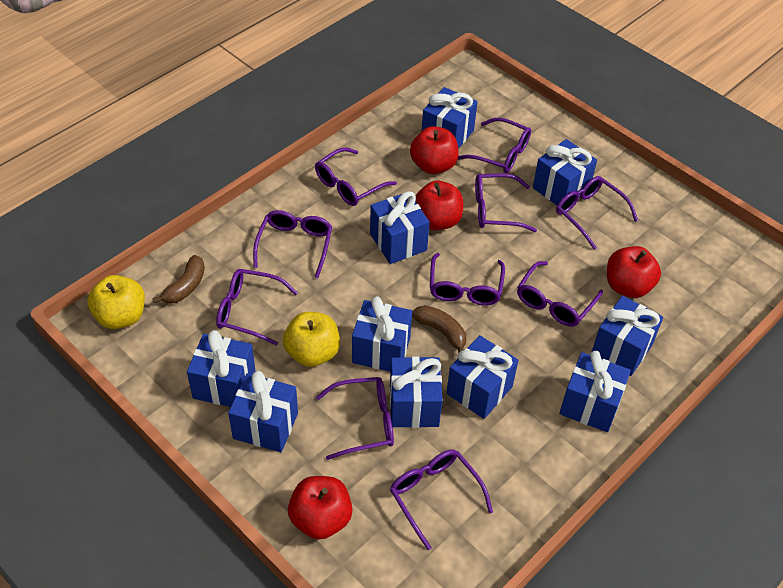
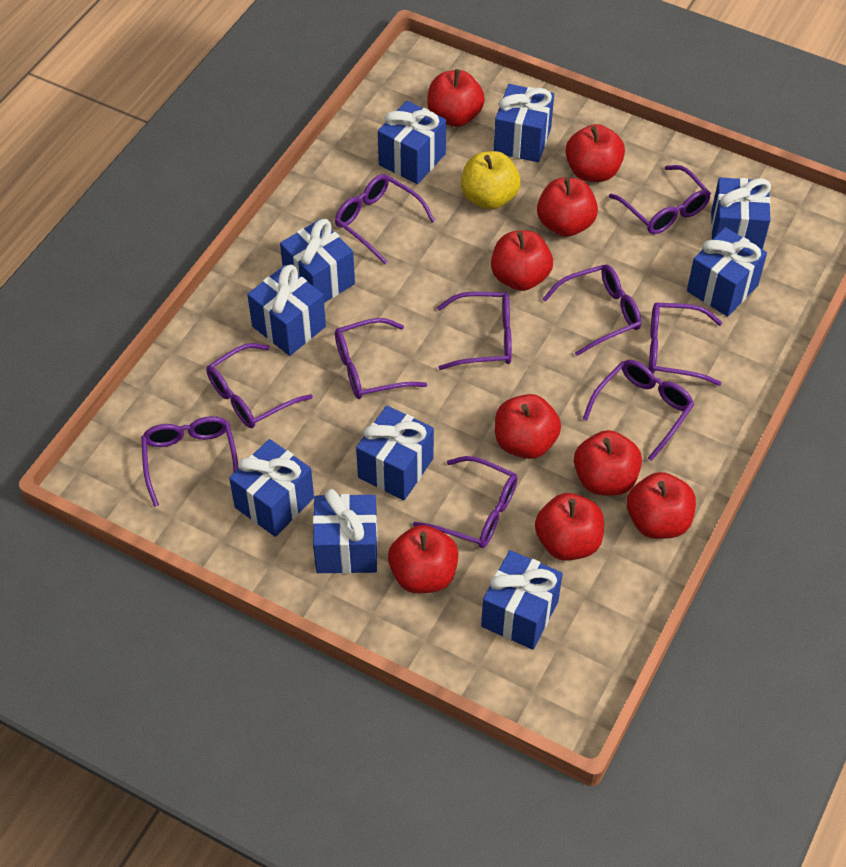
brown banana: 2 -> 0
red apple: 4 -> 9
yellow apple: 2 -> 1

